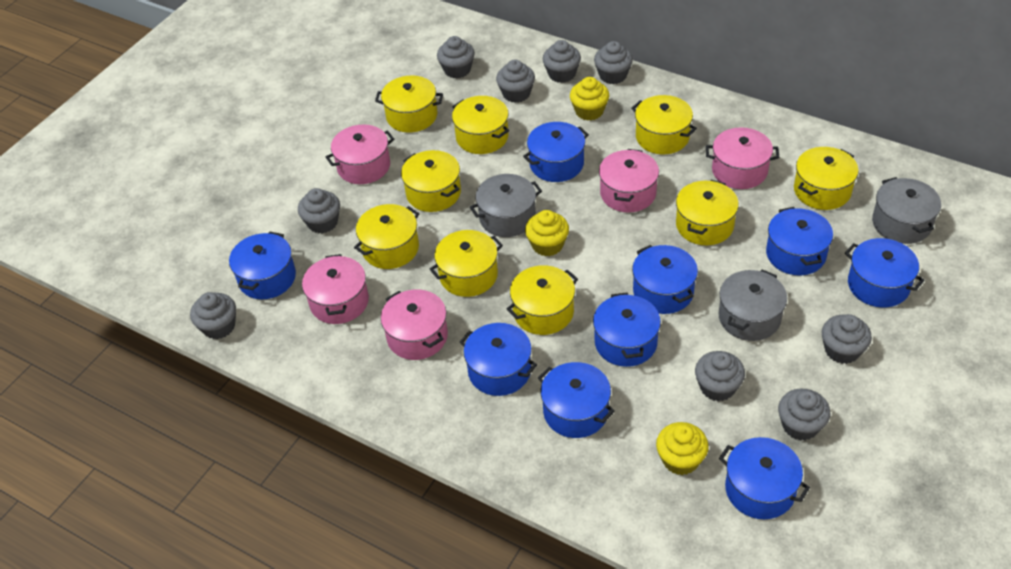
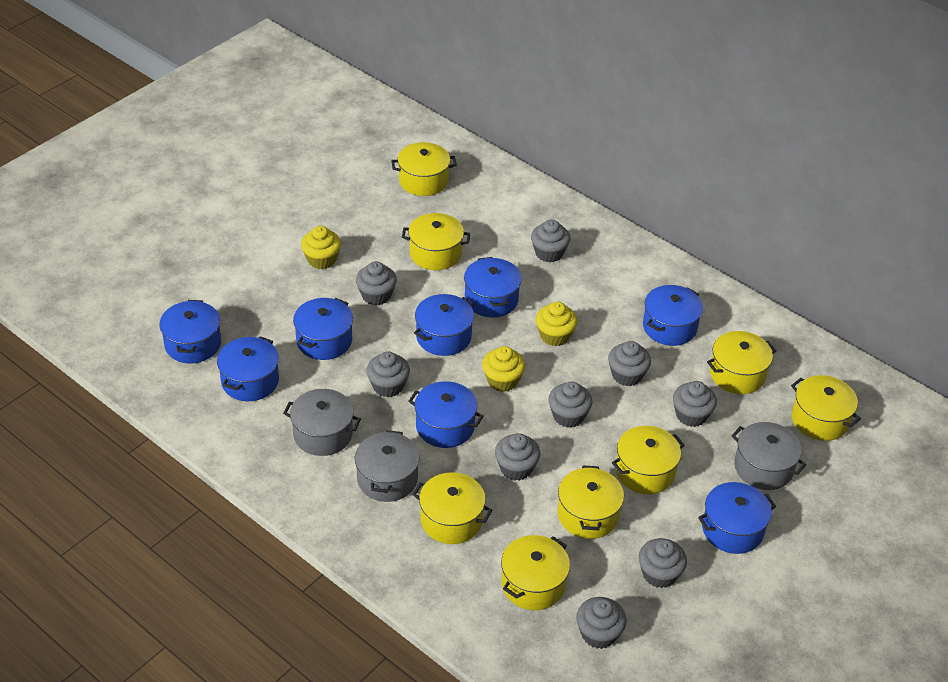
blue pot: 9 -> 8
pink pot: 5 -> 0
yellow pot: 9 -> 8

